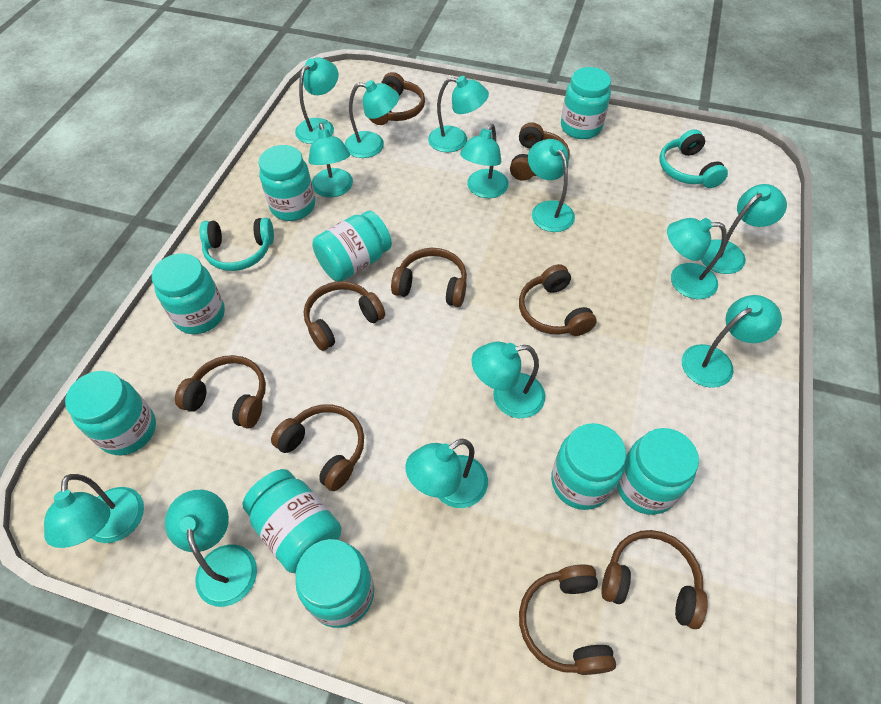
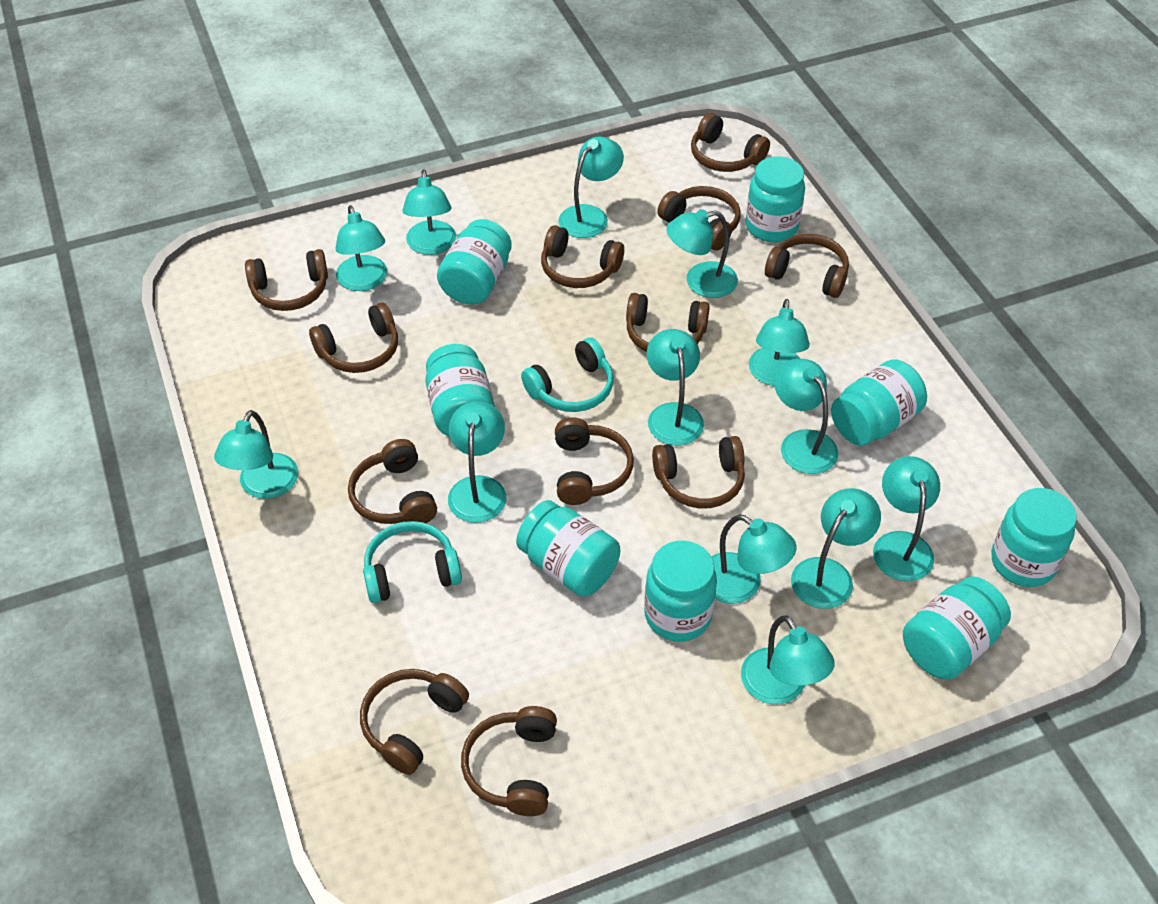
brown headphones: 9 -> 12
turquoise jar: 9 -> 8

